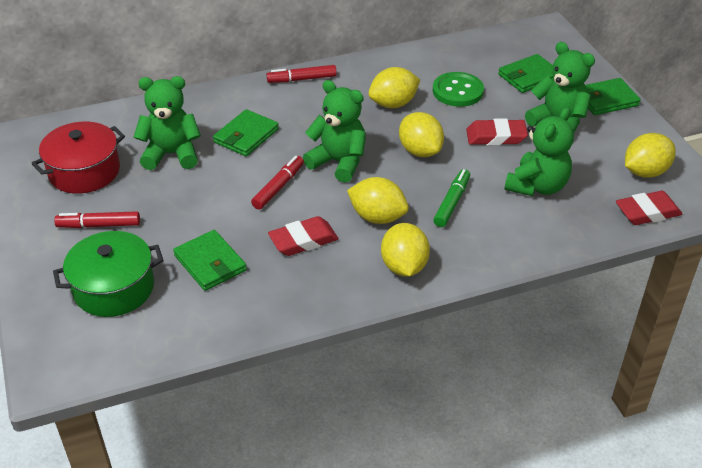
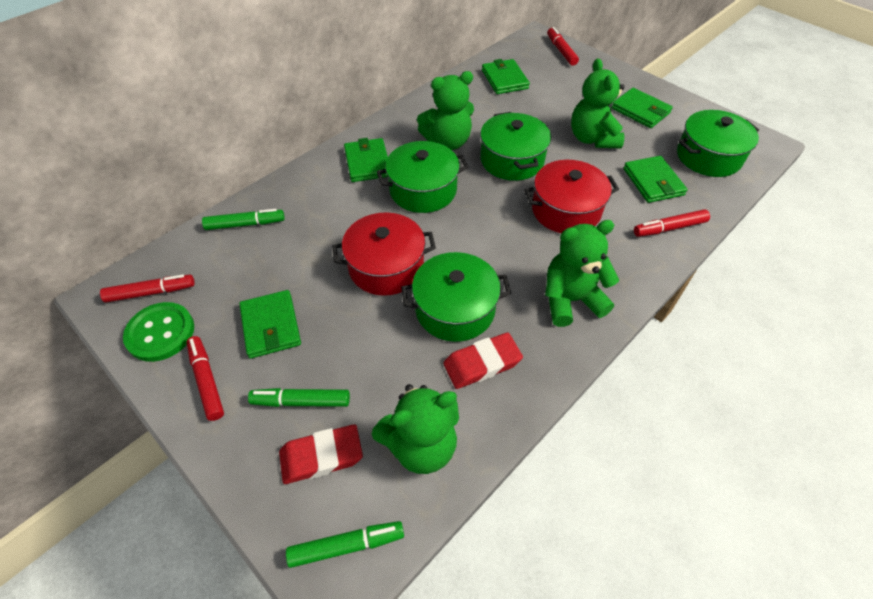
green marker: 1 -> 3
green pot: 1 -> 4
green wallet: 4 -> 5
red eraser: 3 -> 2
red marker: 3 -> 4
red pot: 1 -> 2
yellow lemon: 5 -> 0

